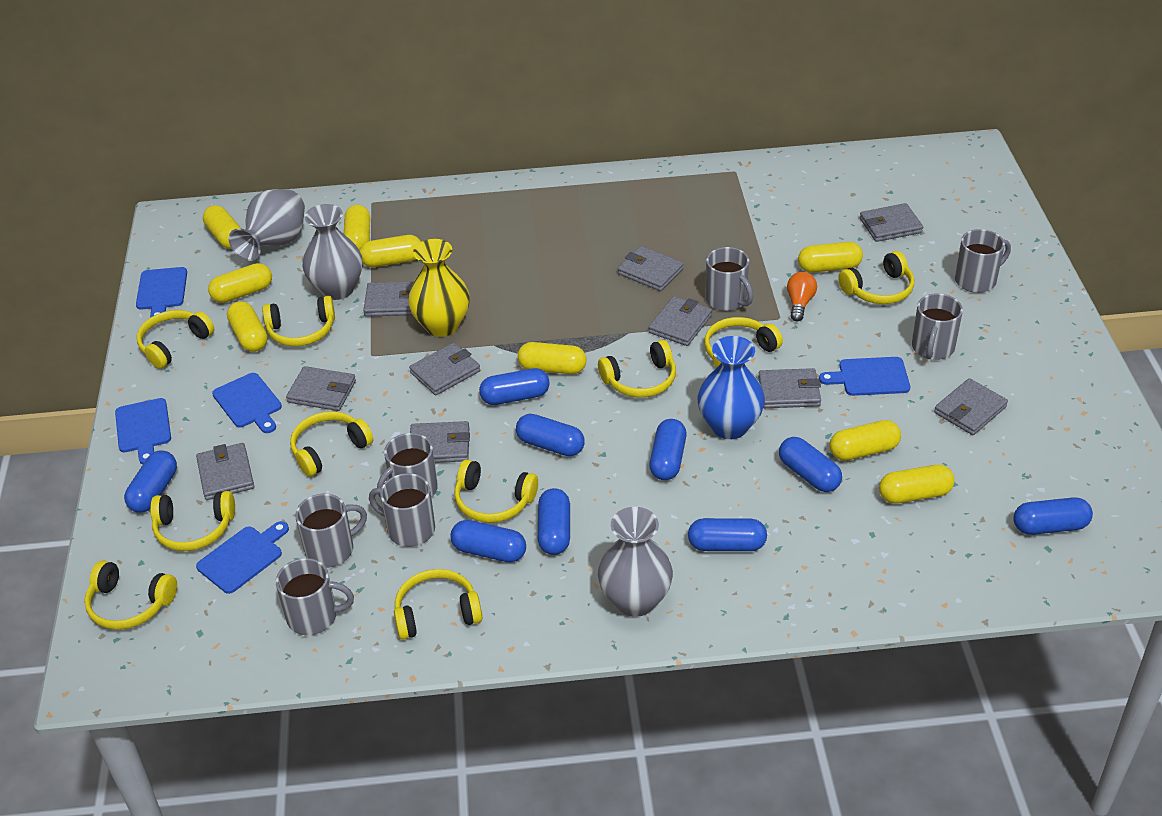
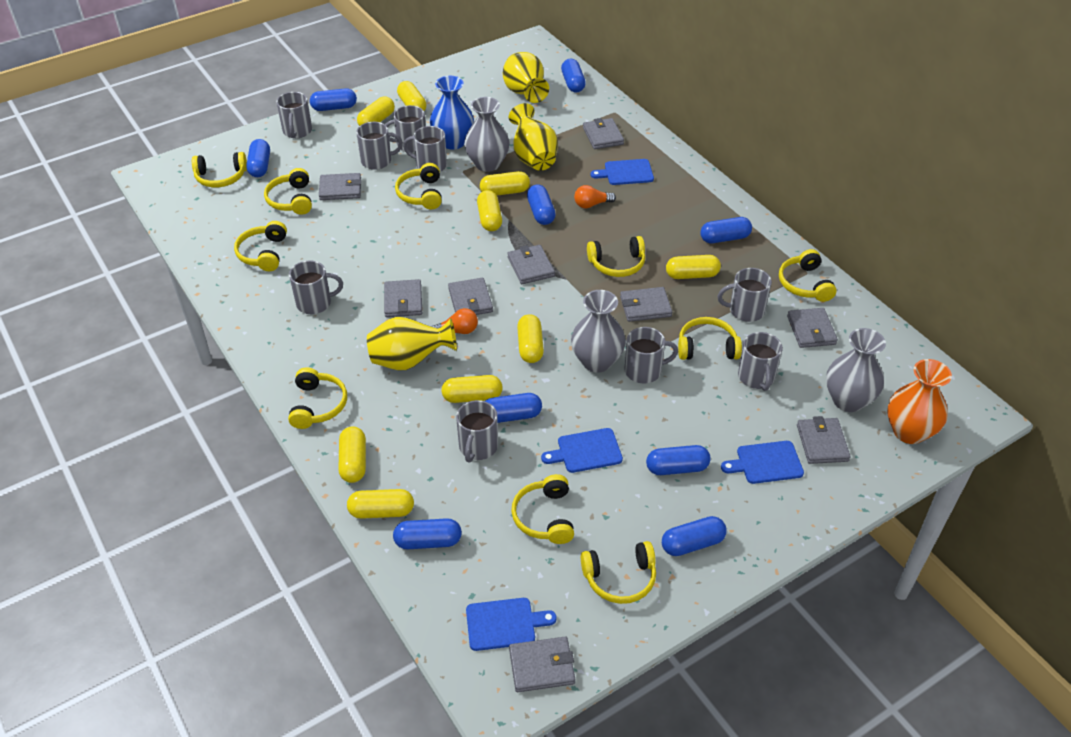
blue cutting board: 5 -> 4
grey mug: 7 -> 9
grey wallet: 10 -> 9
orange light bulb: 1 -> 2
orange vase: 0 -> 1
yellow vase: 1 -> 3

